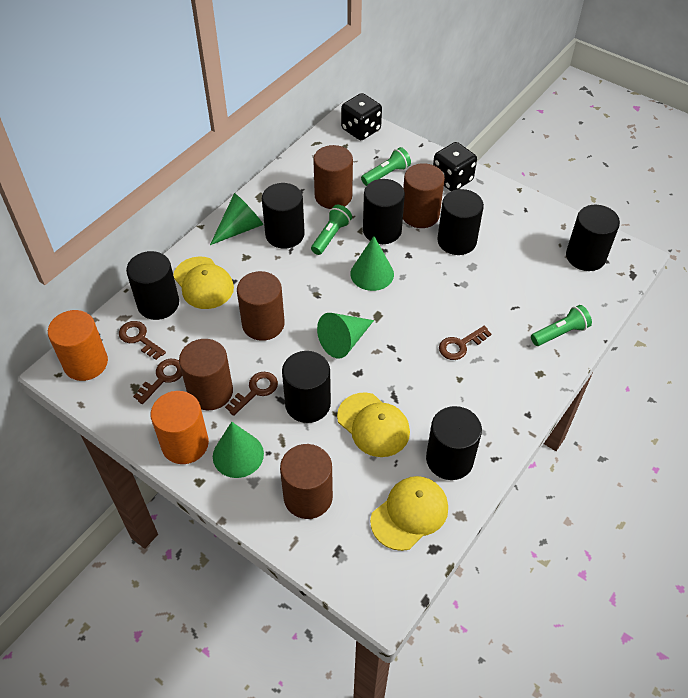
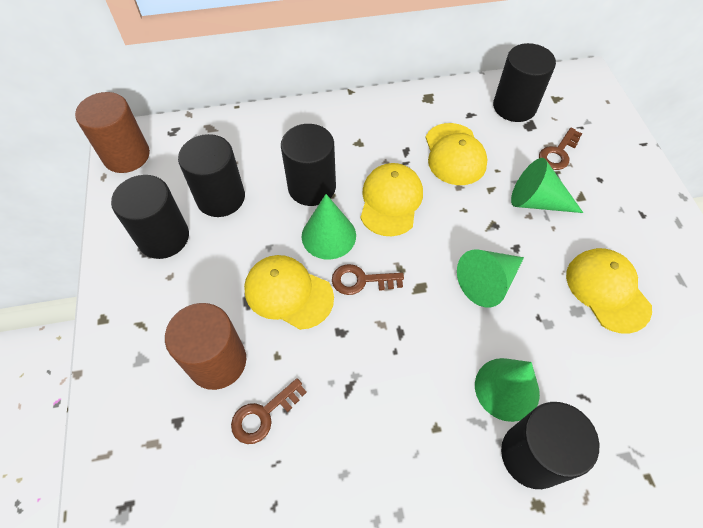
black cylinder: 7 -> 5
black dice: 2 -> 0
brown cylinder: 5 -> 2
brown key: 4 -> 3
green flashlight: 3 -> 0
orange cylinder: 2 -> 0
yellow cap: 3 -> 4

